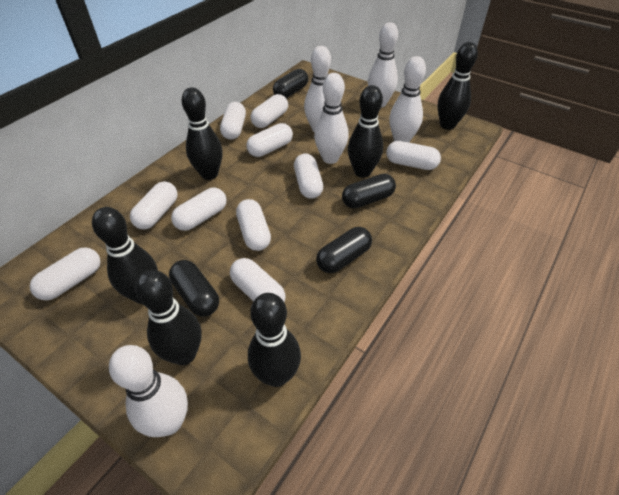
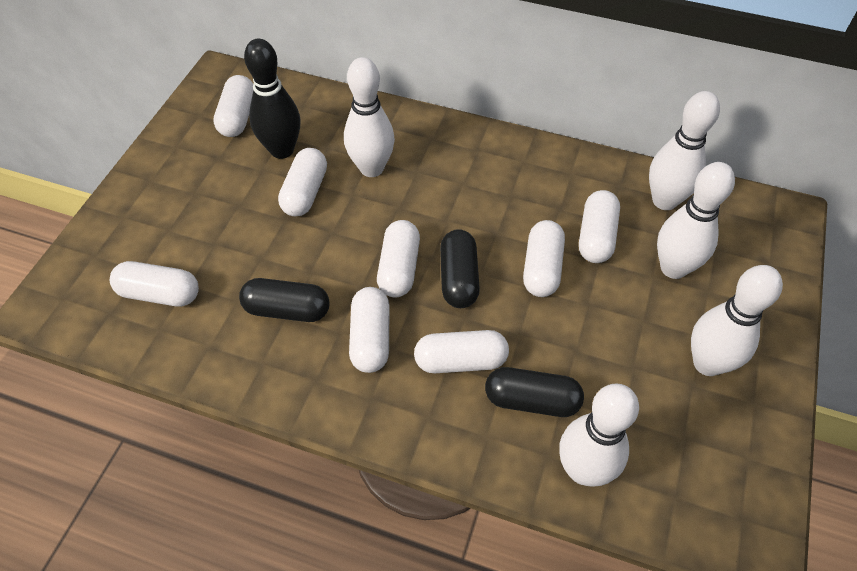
black bowling pin: 6 -> 1
black capsule: 4 -> 3
white capsule: 10 -> 8

